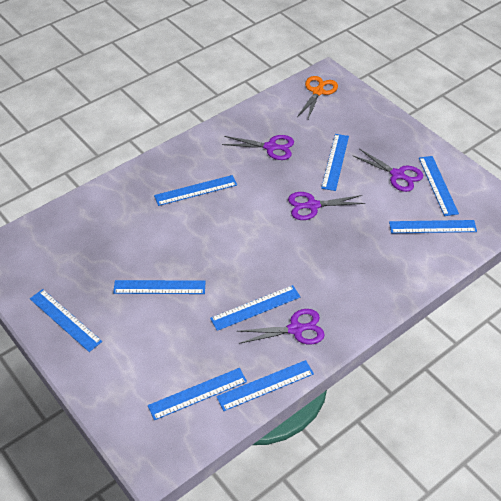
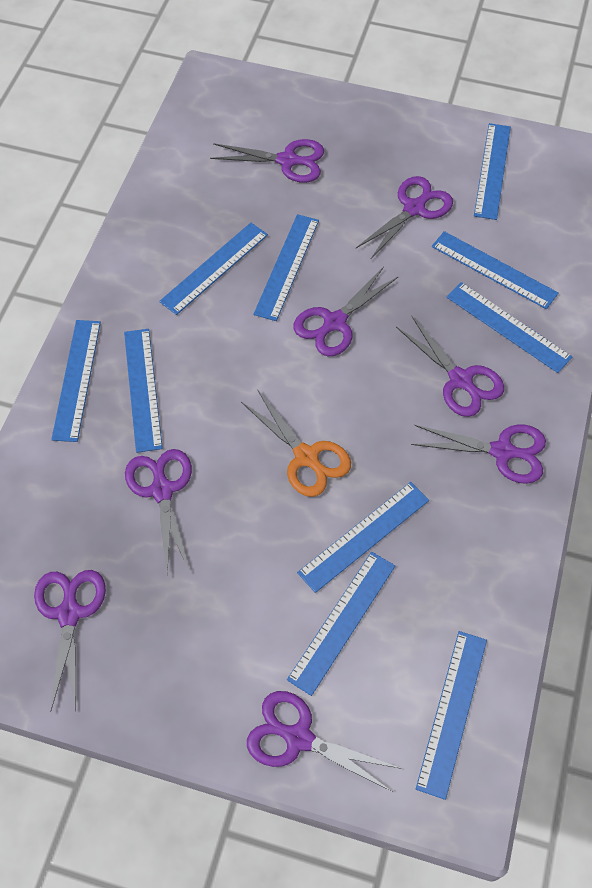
blue ruler: 9 -> 10
purple scissors: 4 -> 8

